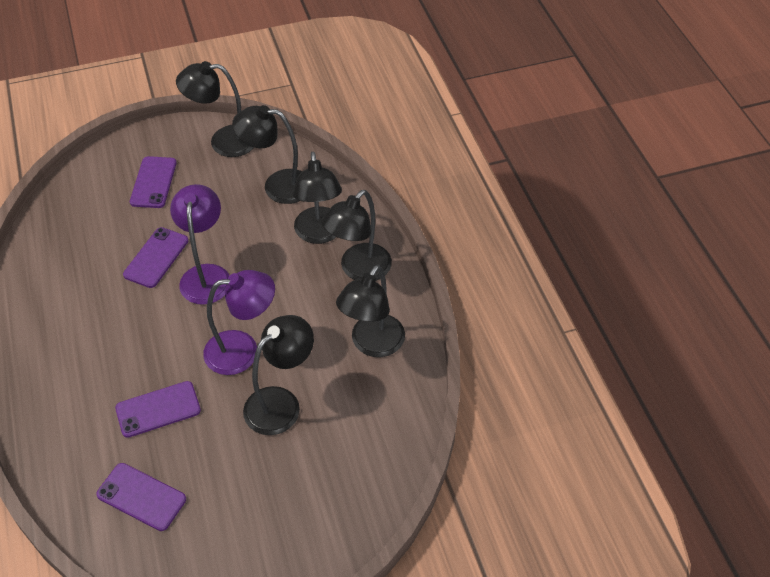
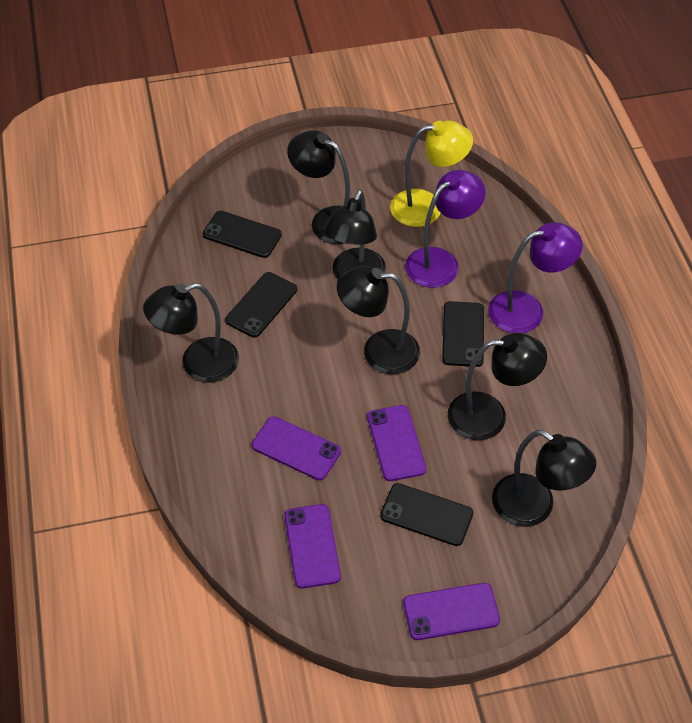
black phone: 0 -> 4
yellow lamp: 0 -> 1

